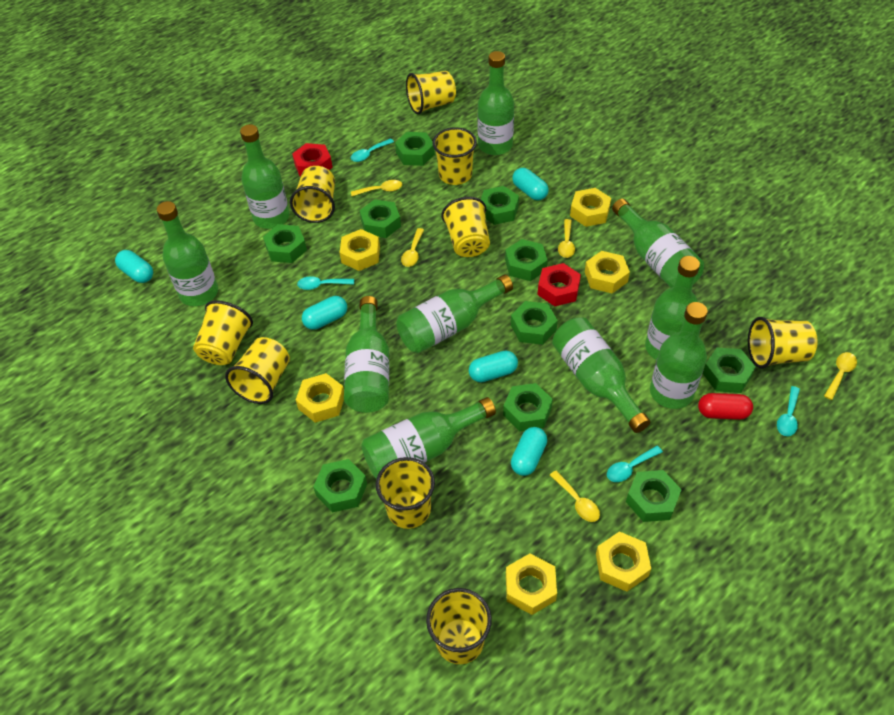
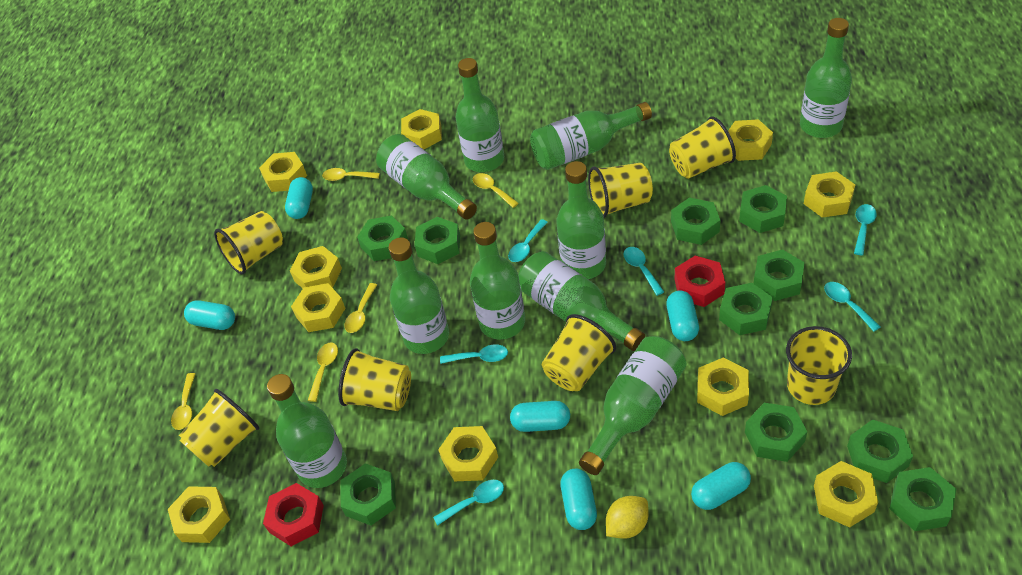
red capsule: 1 -> 0
turquoise capsule: 5 -> 6
turquoise spoon: 4 -> 6
yellow cup: 9 -> 7
yellow lemon: 0 -> 1
yellow nut: 6 -> 10

